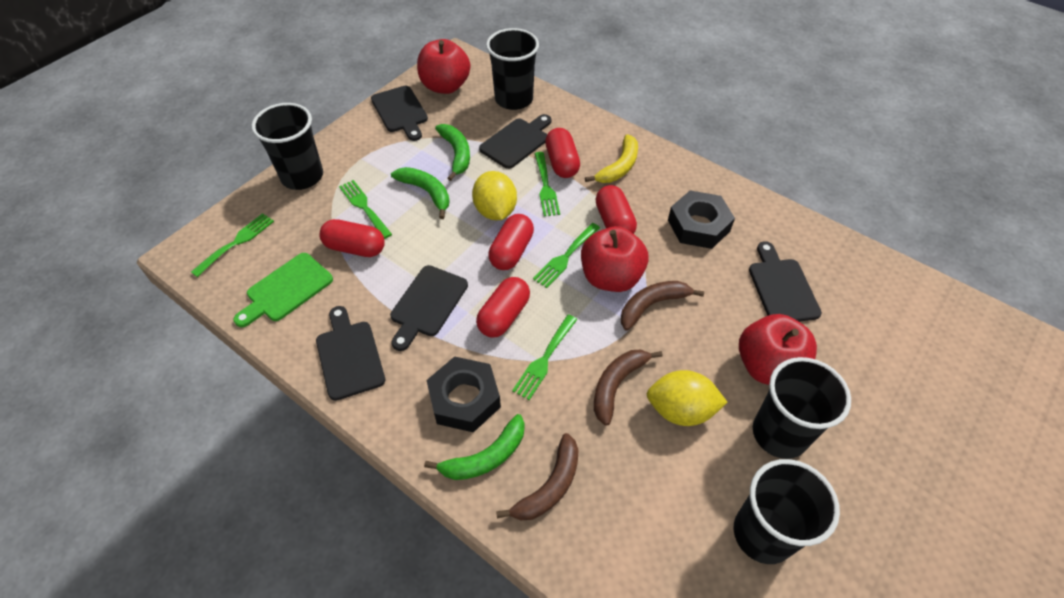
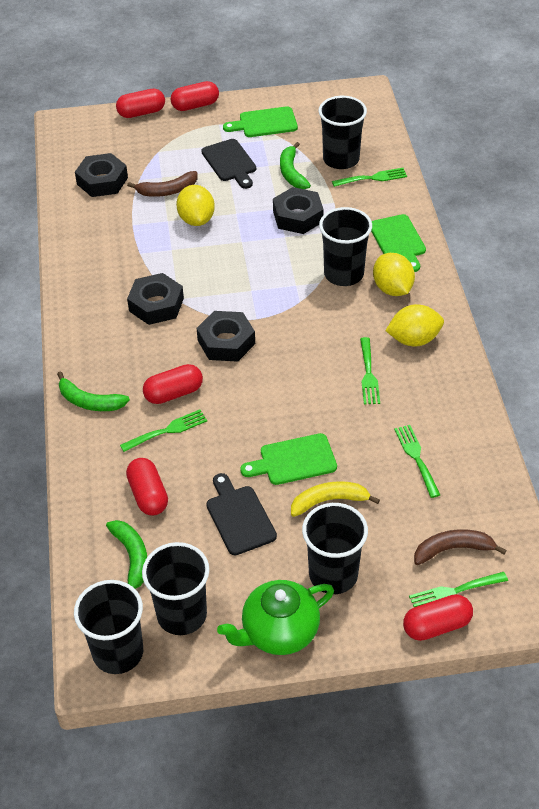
black cup: 4 -> 5
black cutting board: 5 -> 2
black nut: 2 -> 4
brown banana: 3 -> 2
green cutting board: 1 -> 3
green teapot: 0 -> 1
red apple: 3 -> 0
yellow lemon: 2 -> 3

